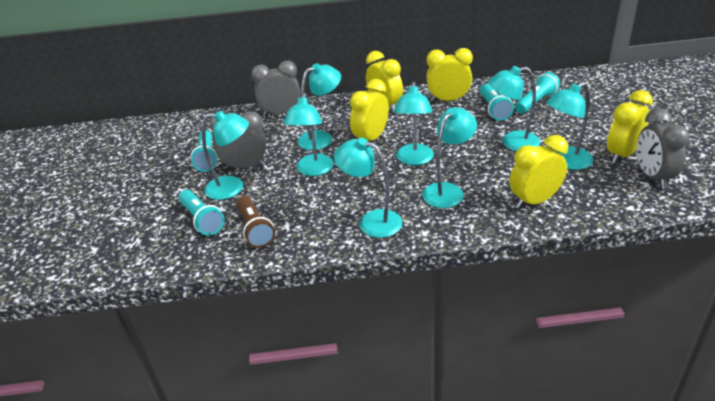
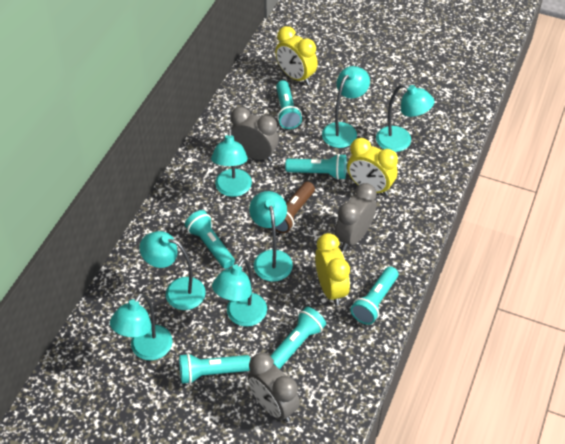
turquoise flashlight: 4 -> 6
turquoise lamp: 8 -> 7
yellow clock: 5 -> 3

